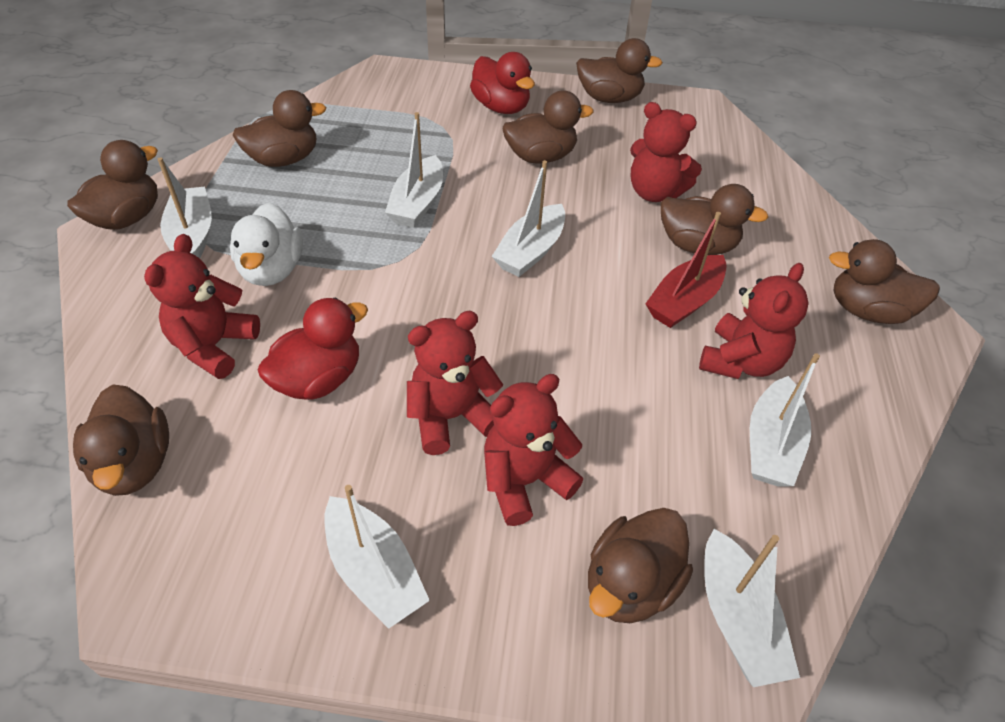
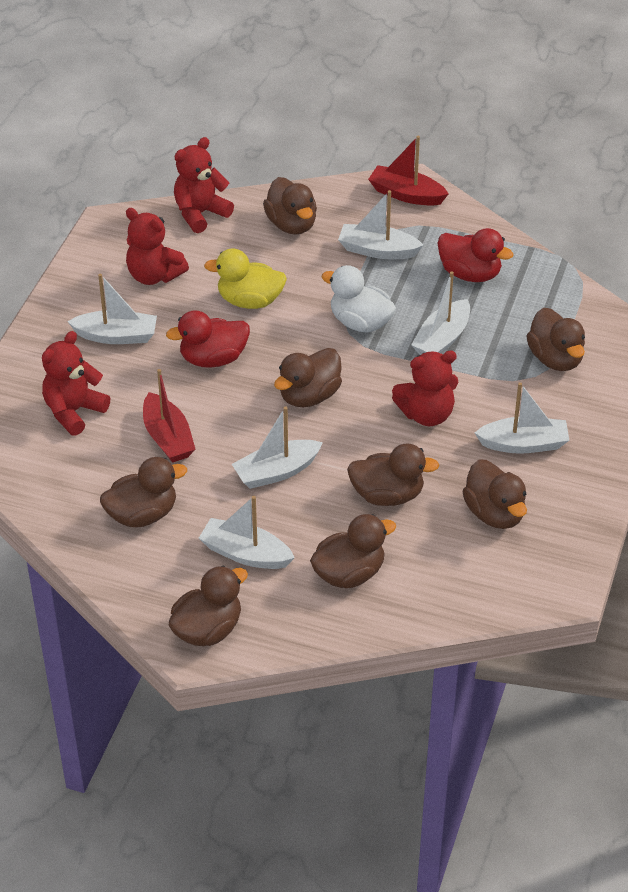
red boat: 1 -> 2
red teddy bear: 5 -> 4
yellow duck: 0 -> 1

